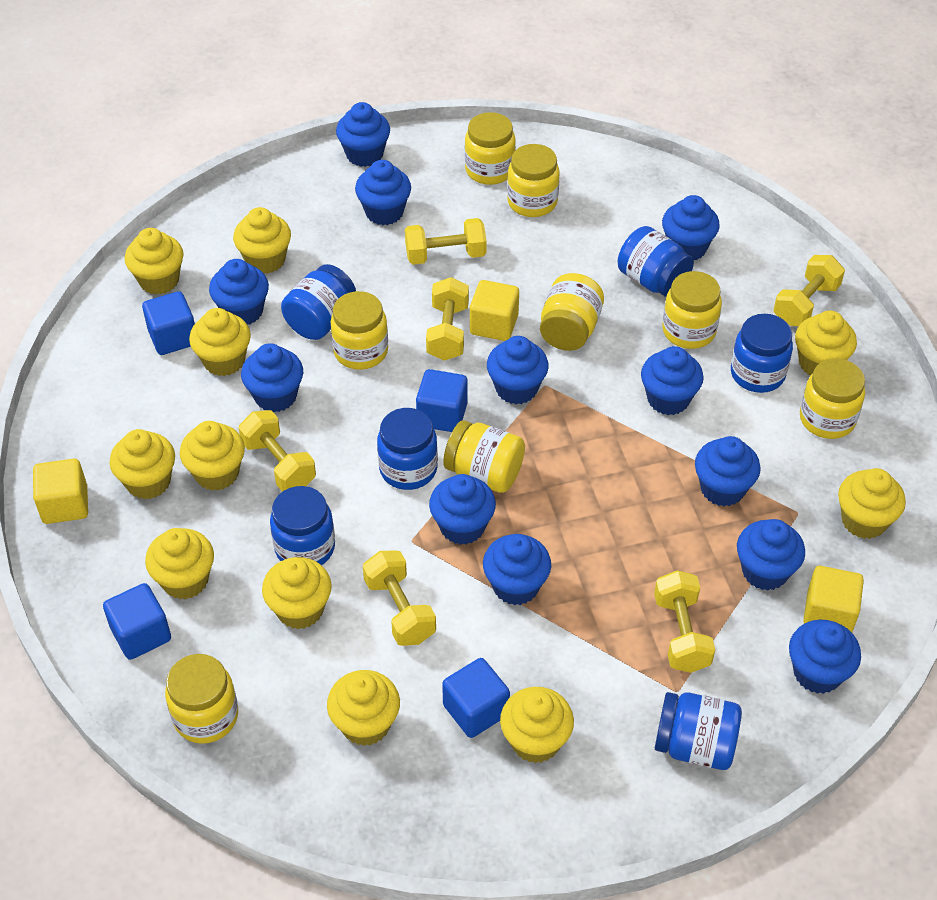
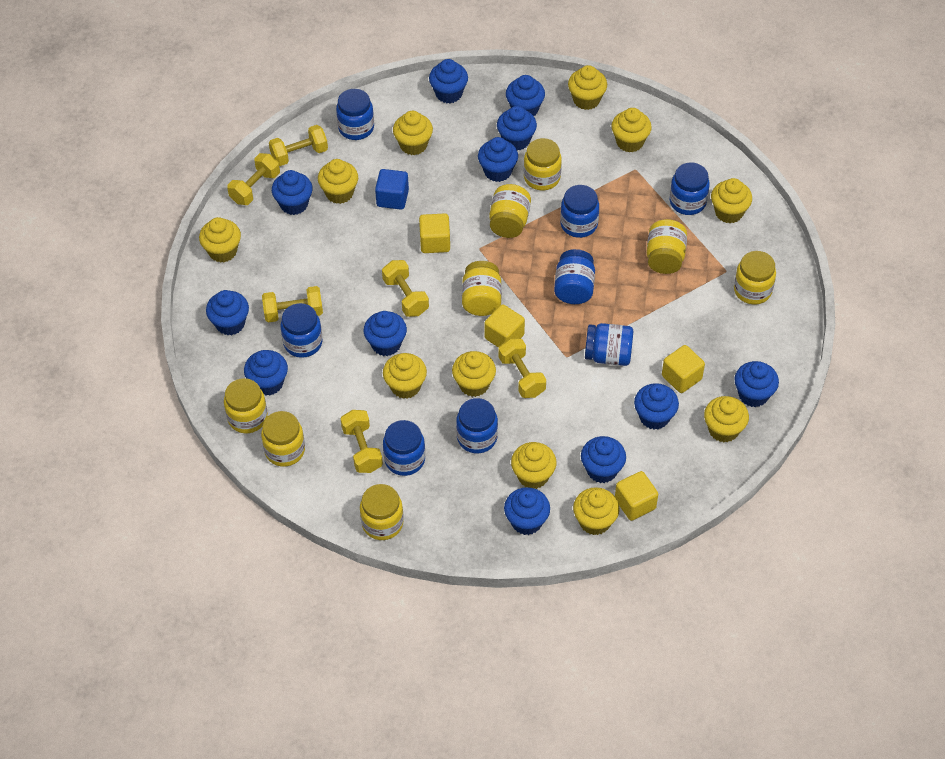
blue cube: 4 -> 1
blue jar: 6 -> 8
yellow cube: 3 -> 4

